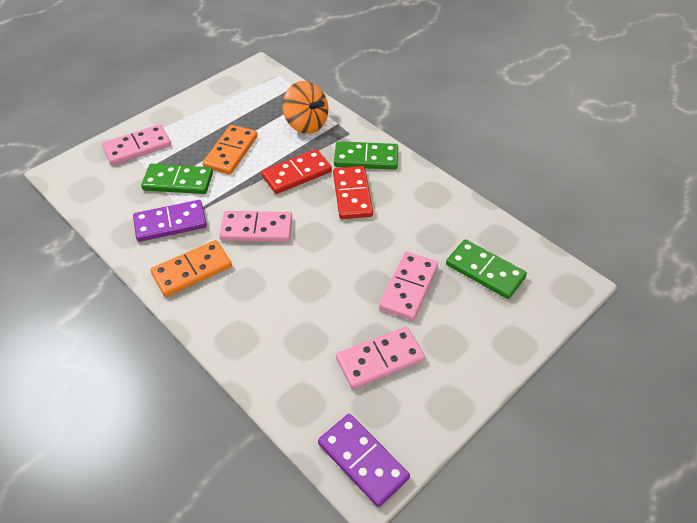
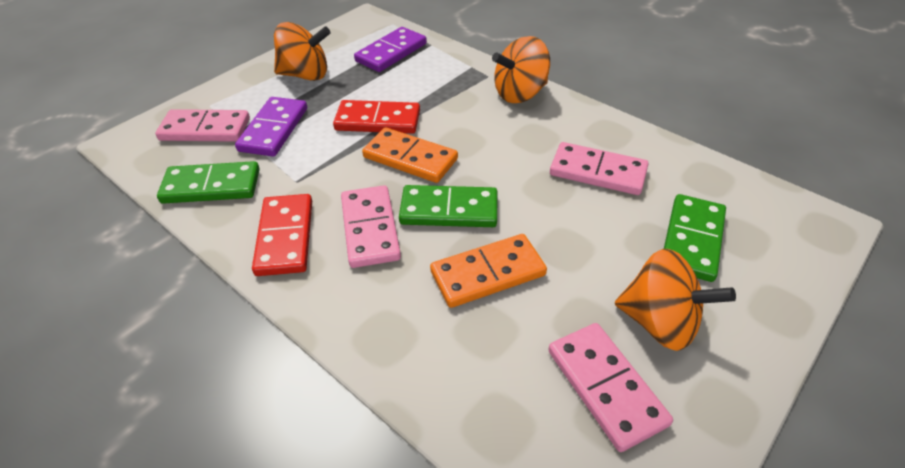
orange spinning top: 1 -> 3

